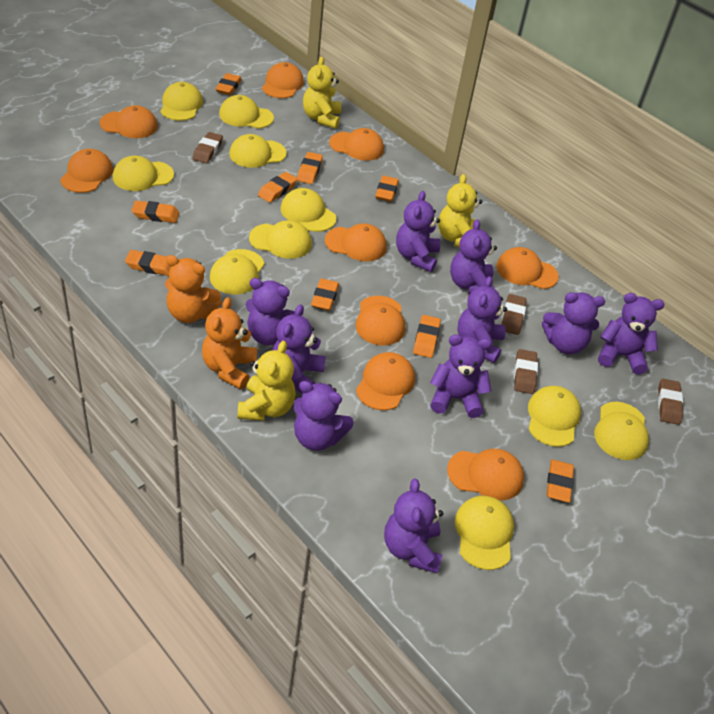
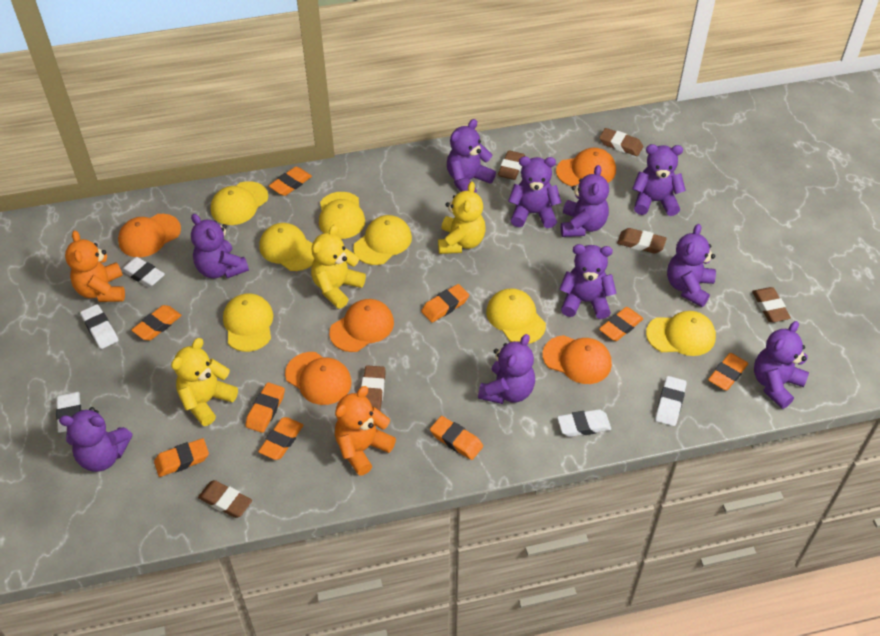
brown eraser: 4 -> 6
orange cap: 9 -> 5
white eraser: 0 -> 5
yellow cap: 10 -> 7

